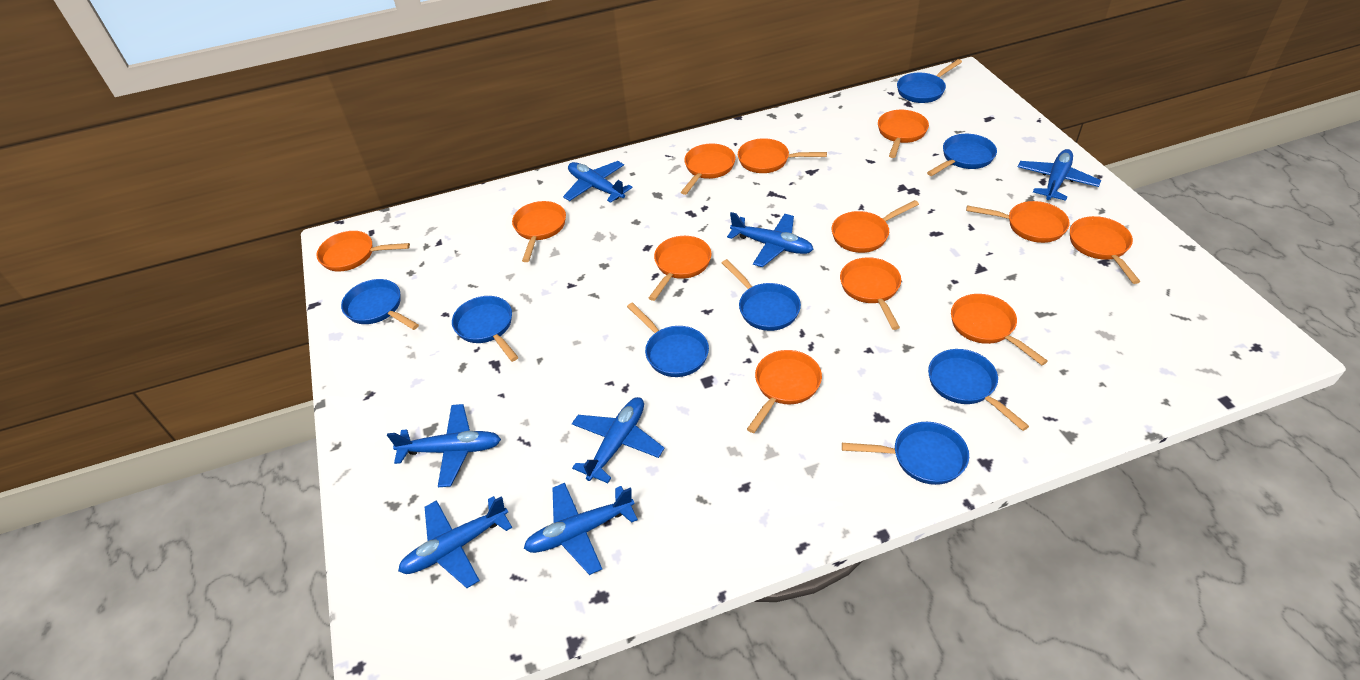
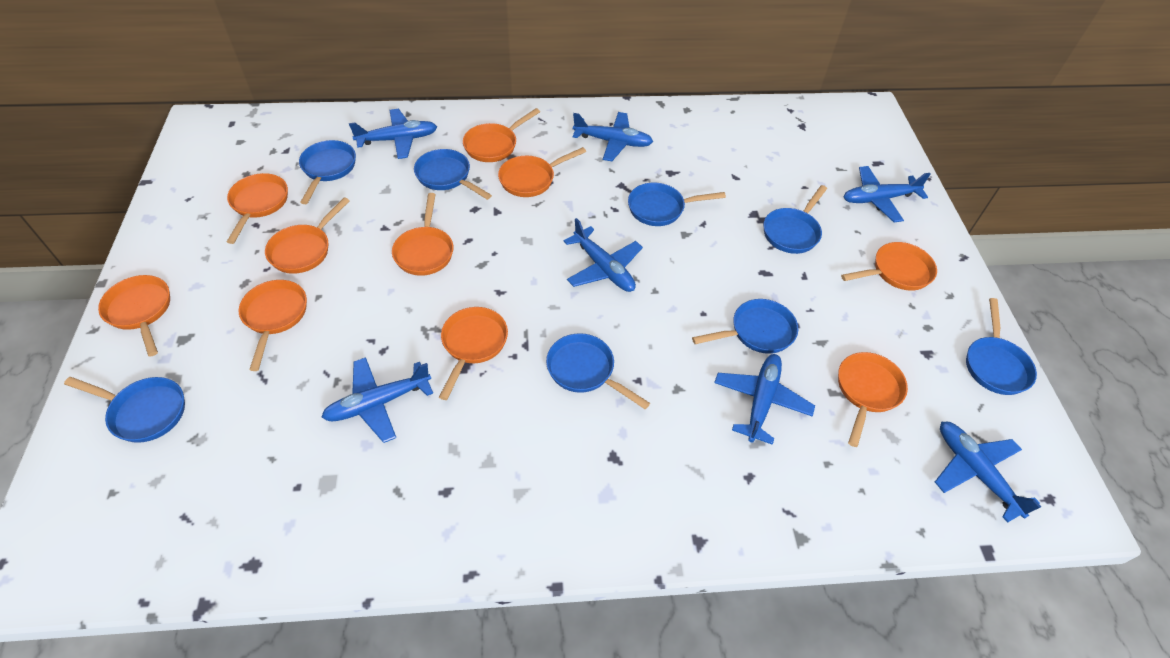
orange pan: 12 -> 10

